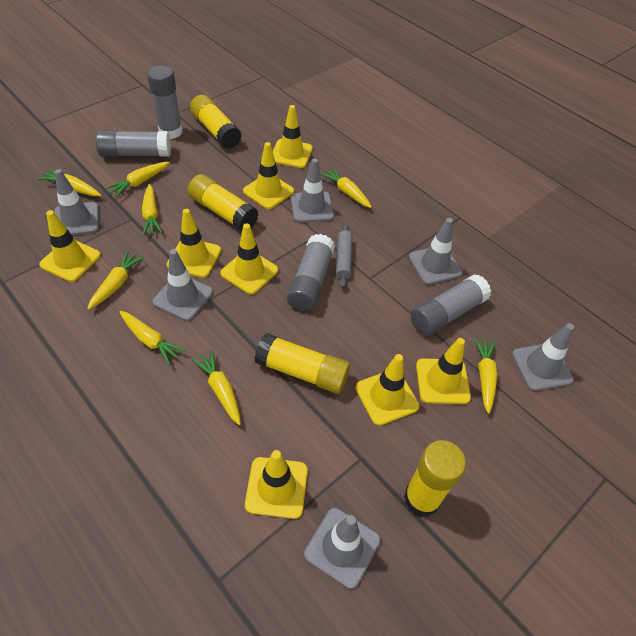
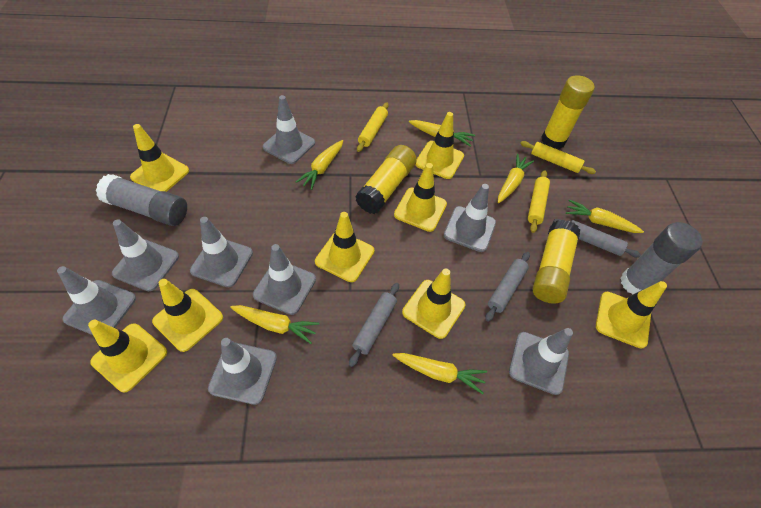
grey glue stick: 4 -> 2
grey rolling pin: 1 -> 3
grey traffic cone: 6 -> 8
yellow carrot: 8 -> 6
yellow glue stick: 4 -> 3
yellow rolling pin: 0 -> 3

